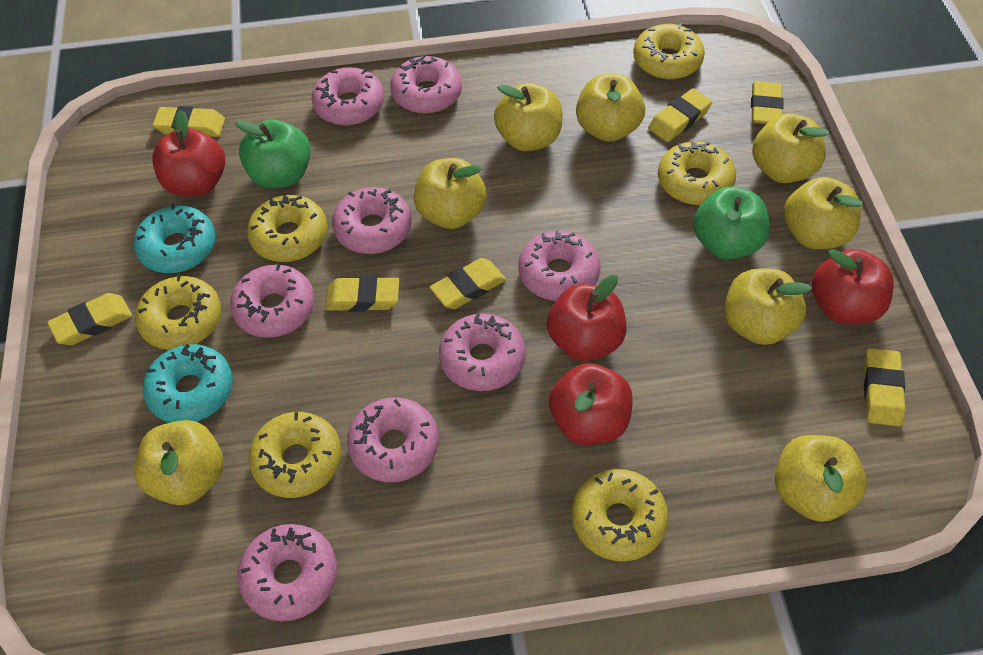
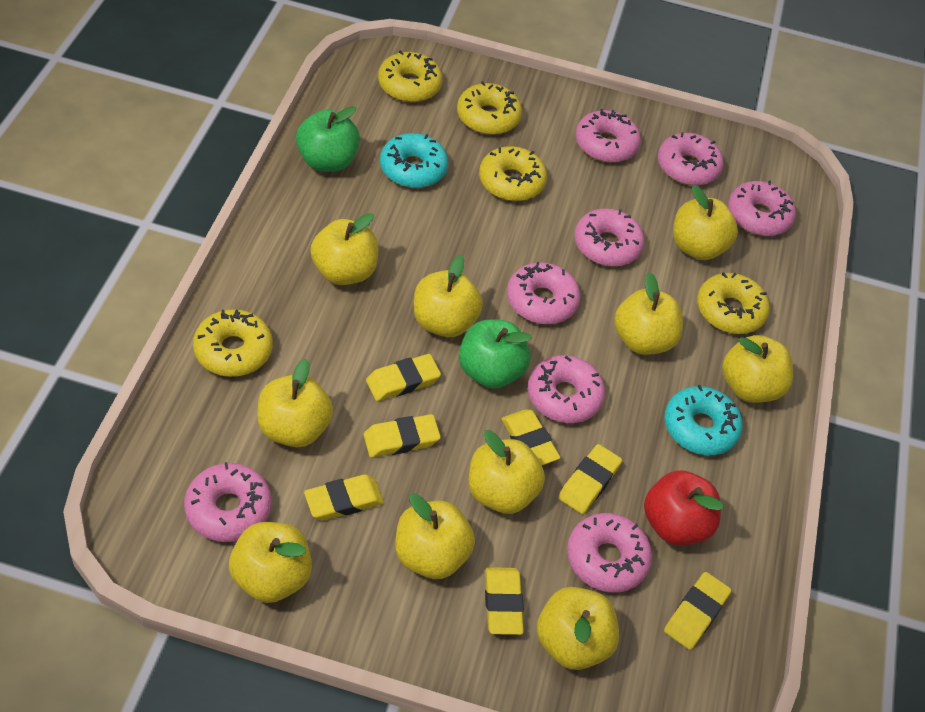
red apple: 4 -> 1
yellow apple: 8 -> 10
yellow donut: 6 -> 5

